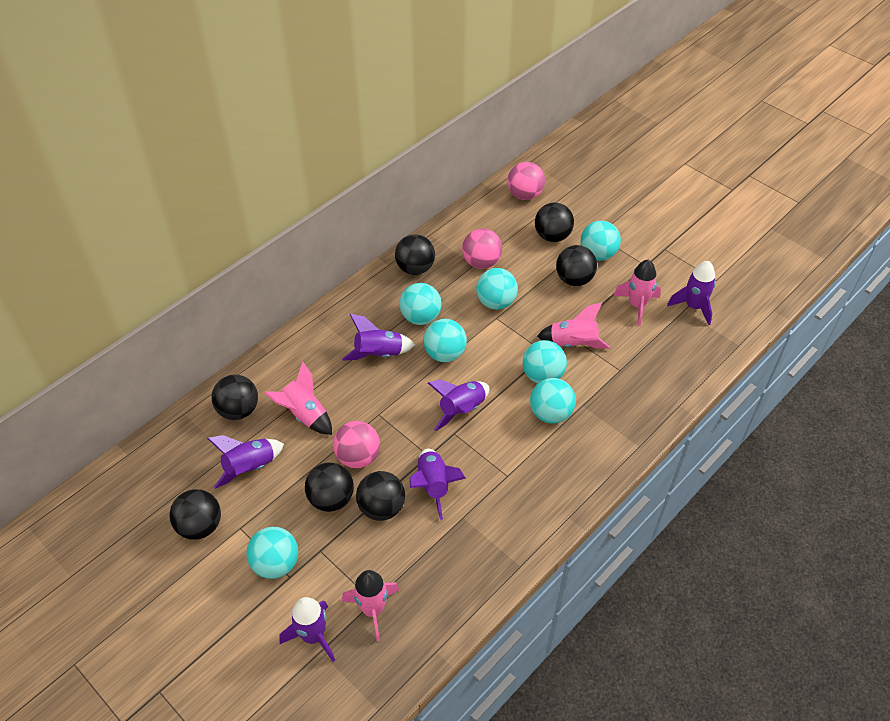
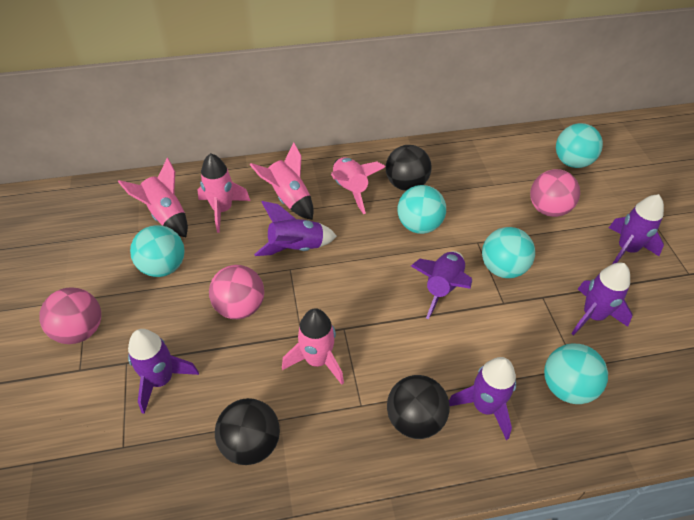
black ball: 7 -> 3
pink rocket: 4 -> 5
turquoise ball: 7 -> 5

